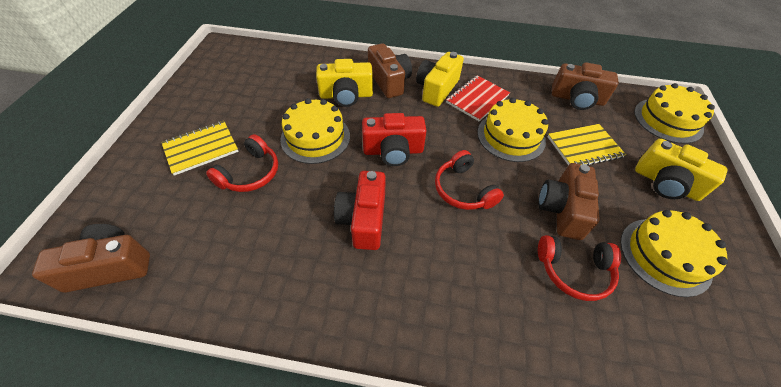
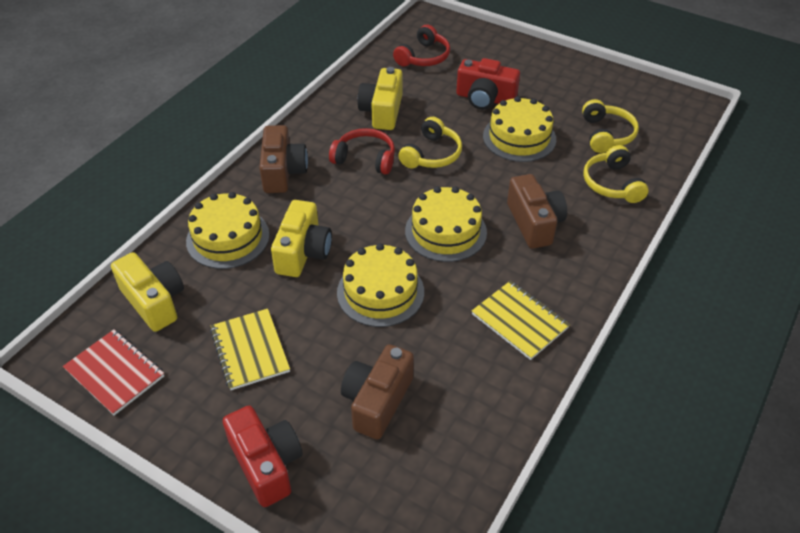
brown camera: 4 -> 3
red headphones: 3 -> 2
yellow headphones: 0 -> 3

